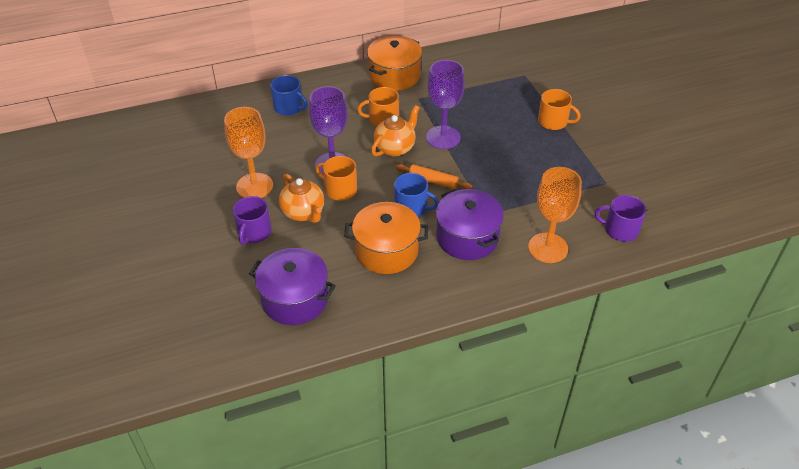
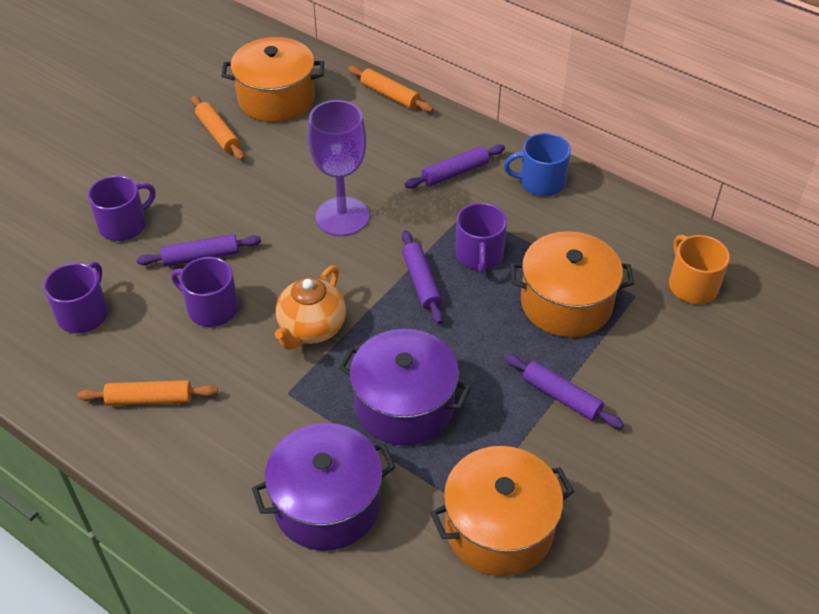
blue mug: 2 -> 1
orange goblet: 2 -> 0
orange mug: 3 -> 1
orange pot: 2 -> 3
orange rolling pin: 1 -> 3
orange teapot: 2 -> 1
purple goblet: 2 -> 1
purple mug: 2 -> 4
purple rolling pin: 0 -> 4

